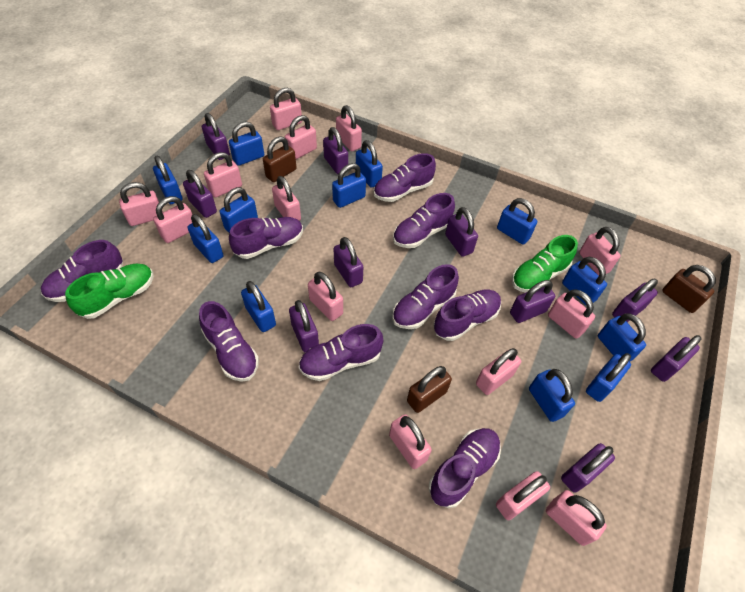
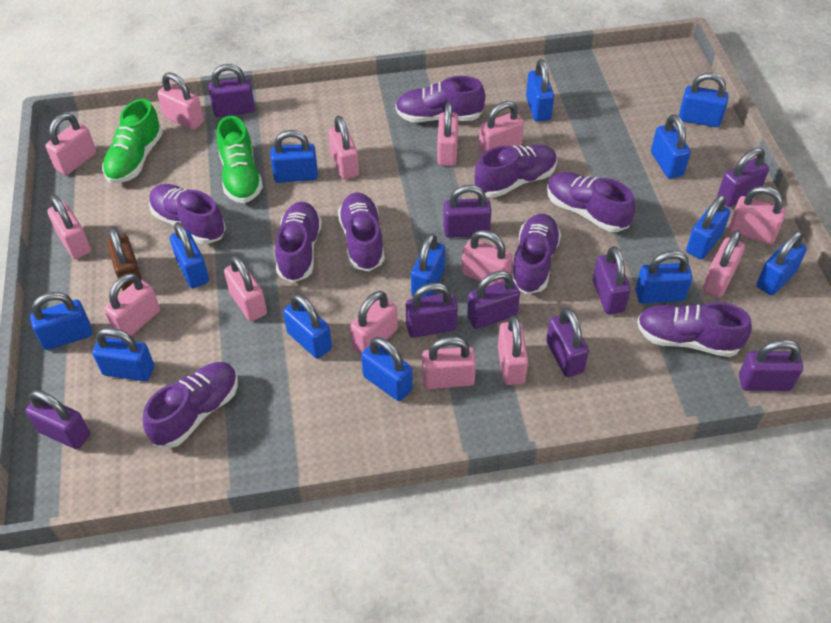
blue padlock: 12 -> 13
brown padlock: 3 -> 1
purple padlock: 10 -> 9

